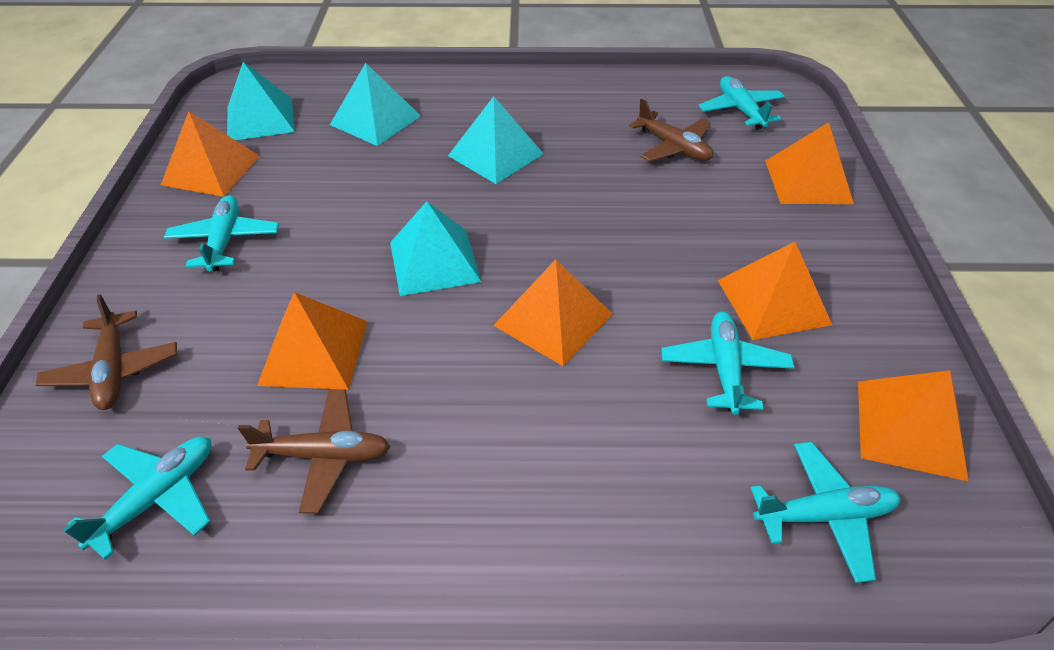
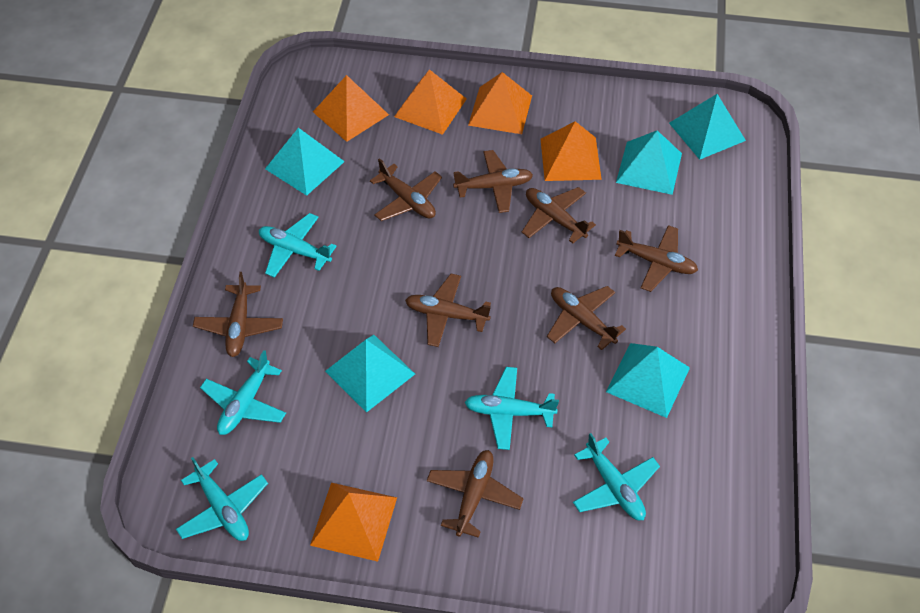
brown plane: 3 -> 8
orange pyramid: 6 -> 5
turquoise pyramid: 4 -> 5

